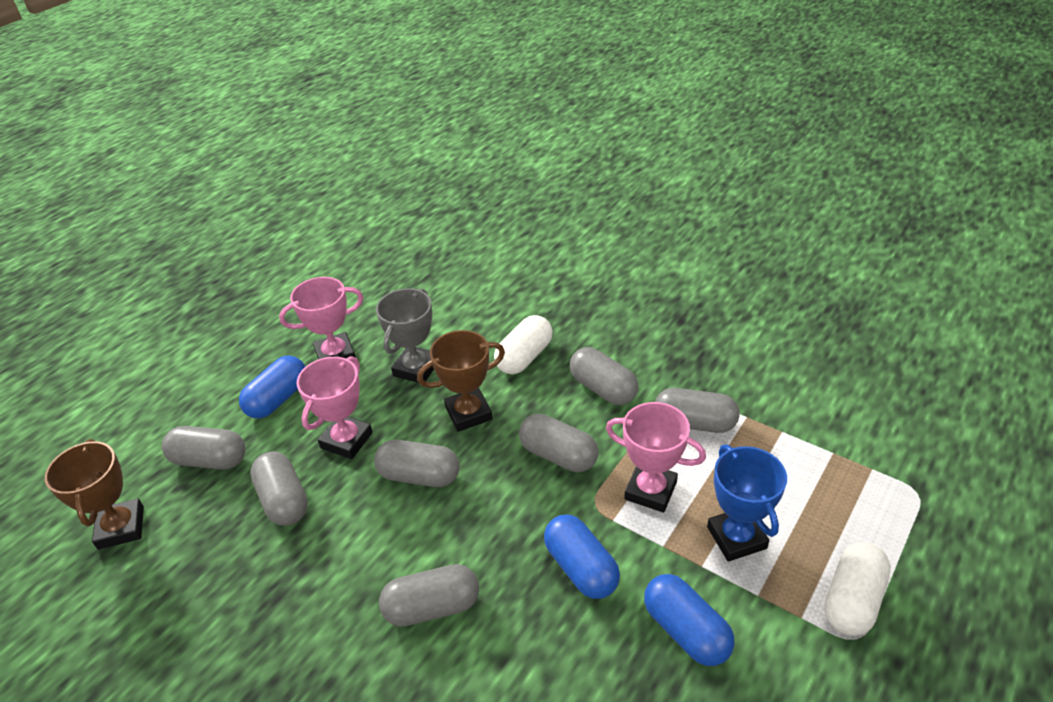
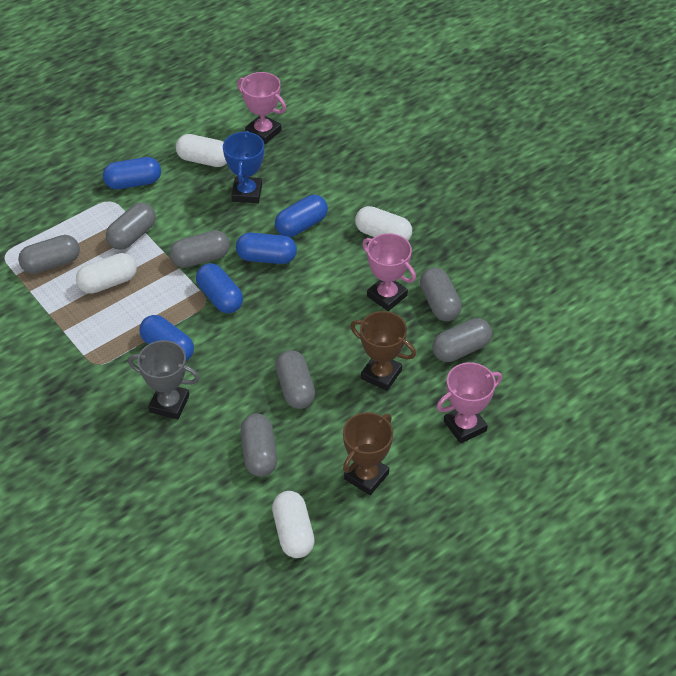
blue capsule: 3 -> 5
white capsule: 2 -> 4

